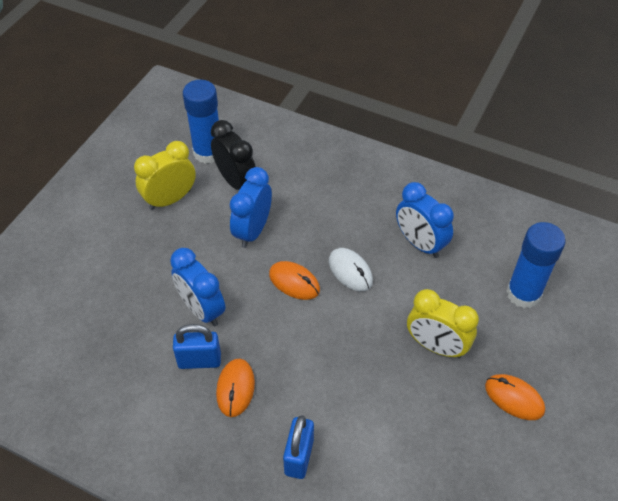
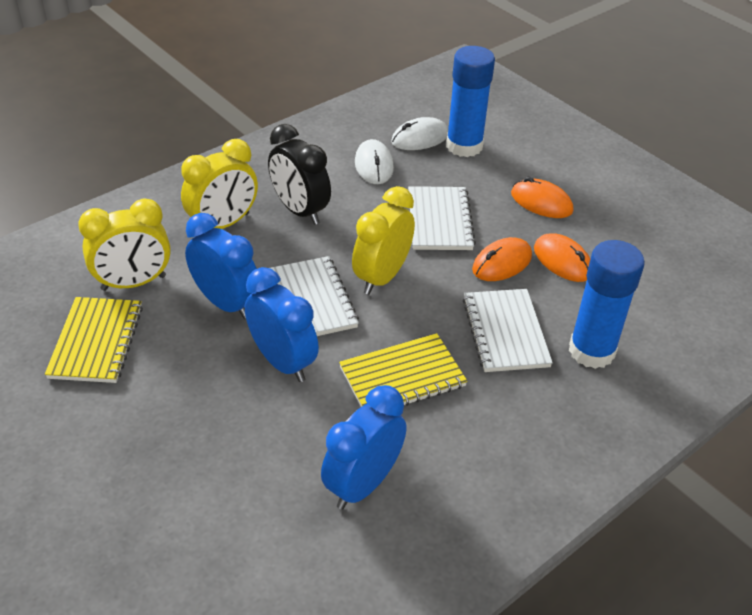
blue padlock: 2 -> 0
white mouse: 1 -> 2
white notebook: 0 -> 3
yellow clock: 2 -> 3
yellow notebook: 0 -> 2

